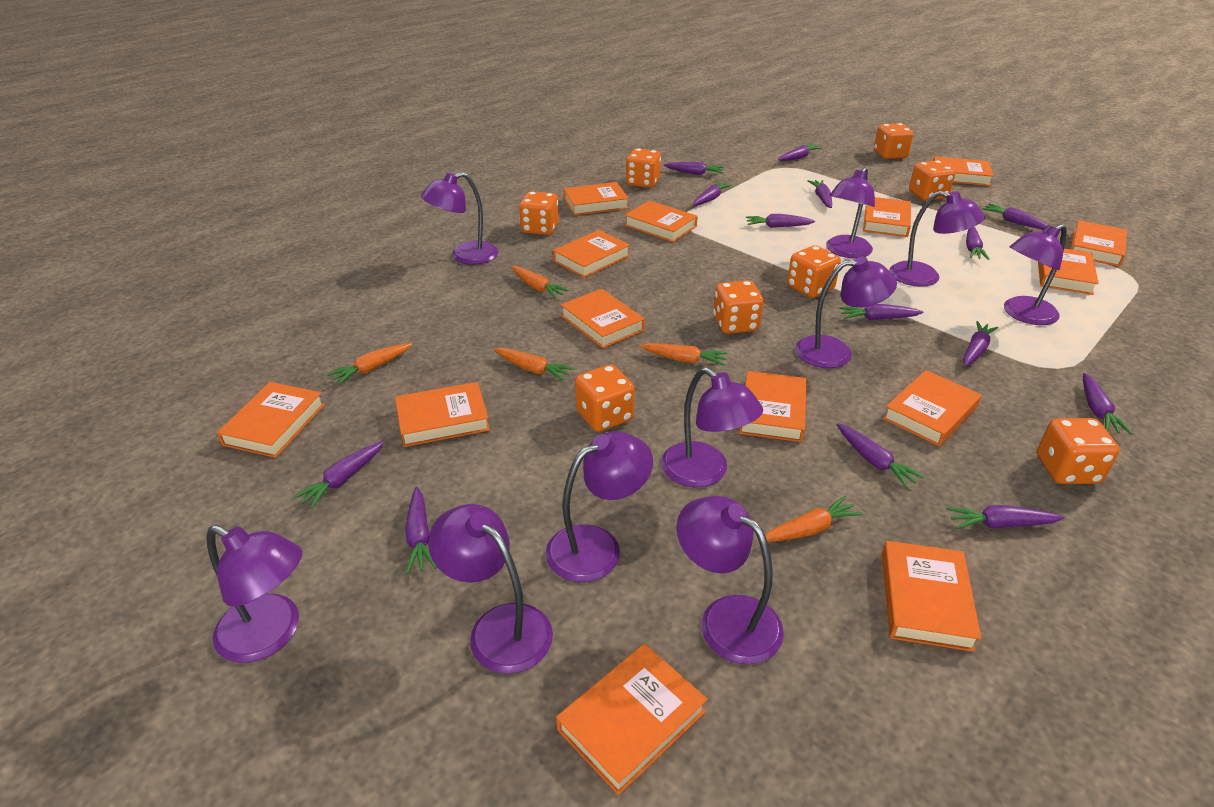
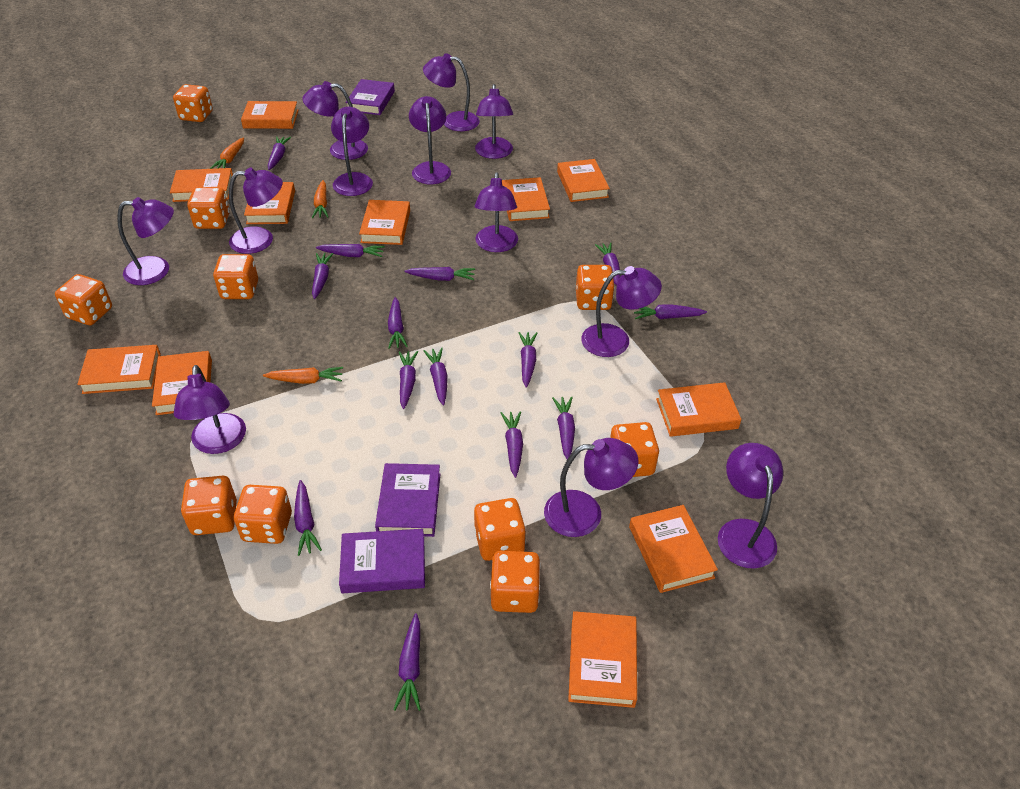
orange book: 14 -> 11
orange carrot: 5 -> 3
orange dice: 8 -> 10
purple book: 0 -> 3
purple lamp: 10 -> 12

